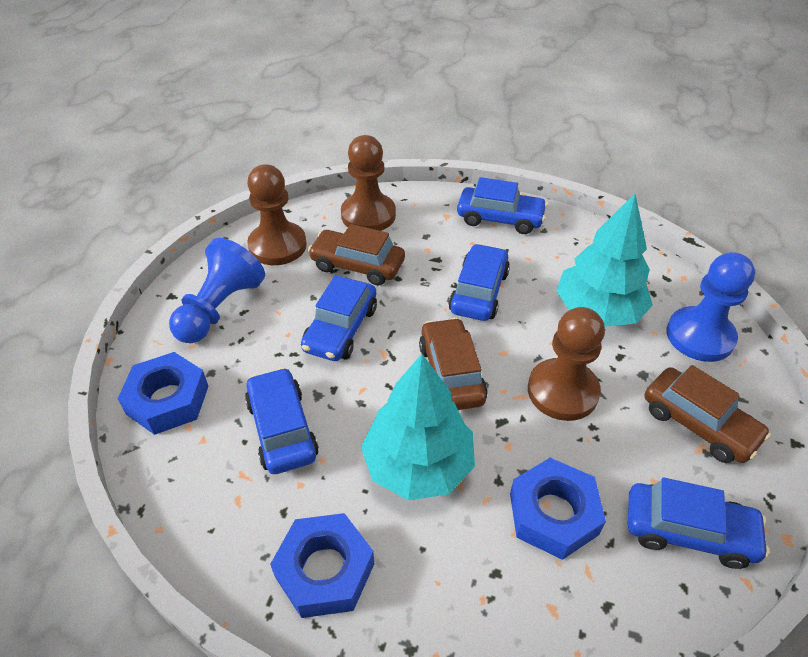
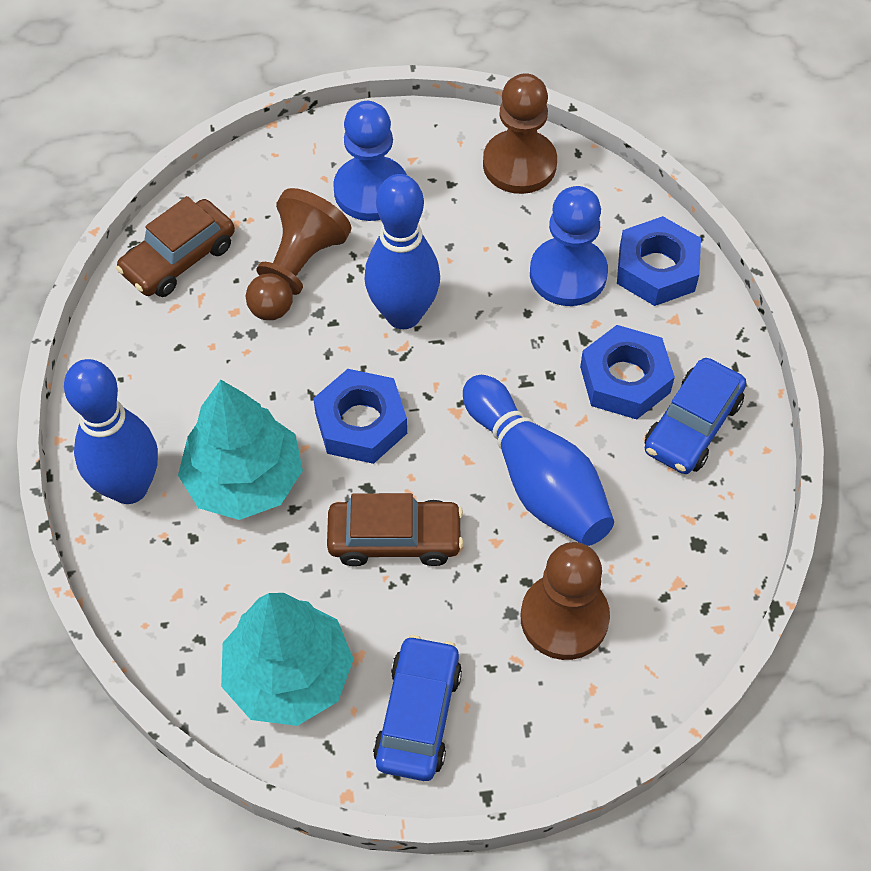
blue bowling pin: 0 -> 3
blue car: 5 -> 2
brown car: 3 -> 2

